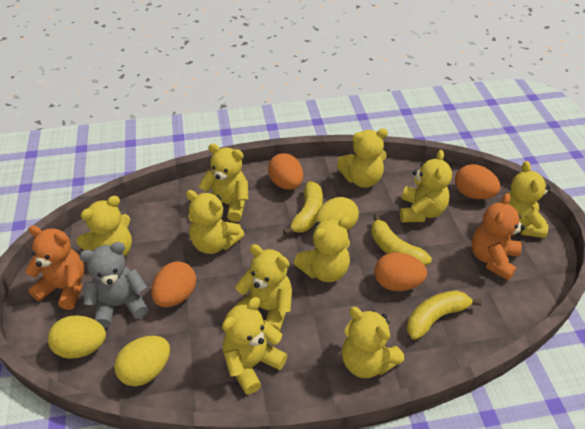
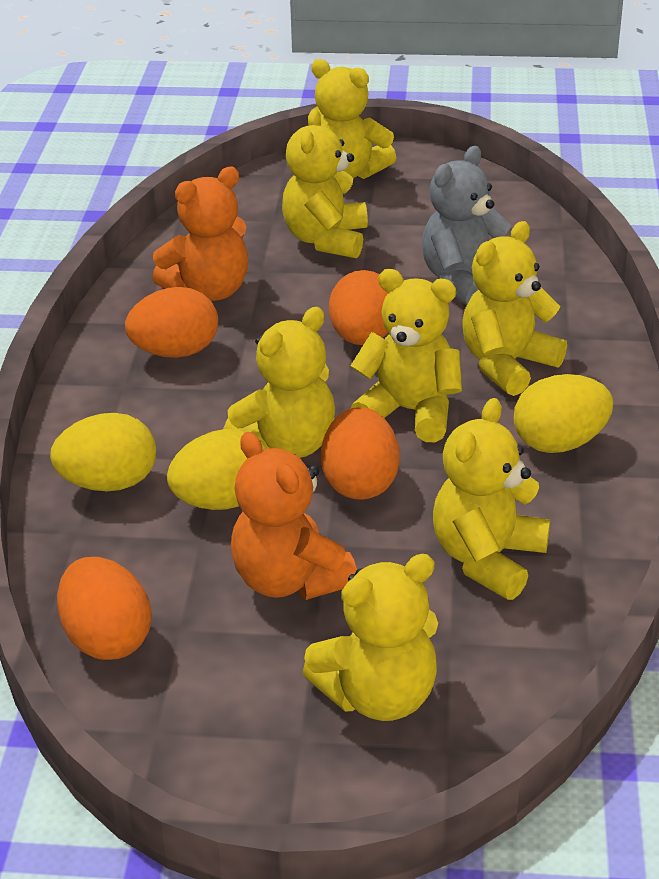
yellow banana: 3 -> 0
yellow teddy bear: 10 -> 7

